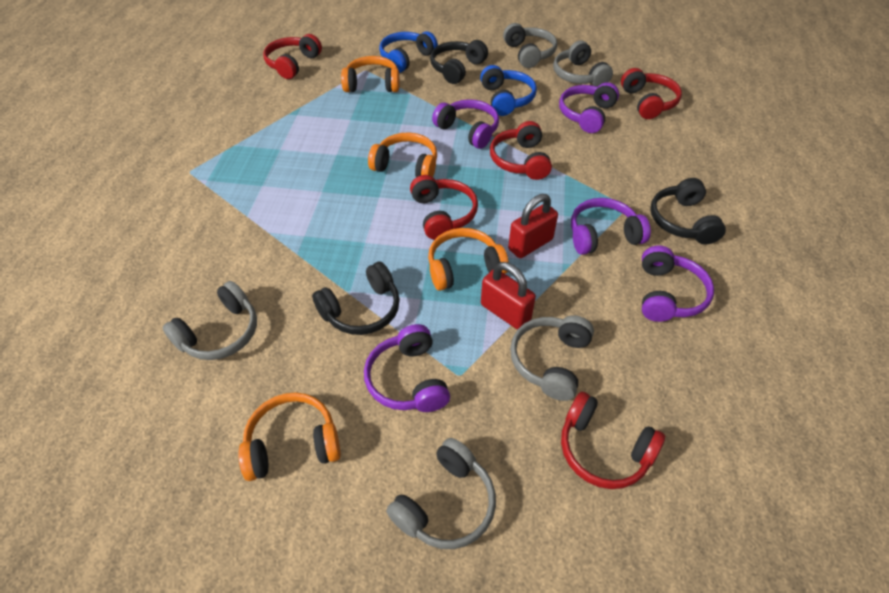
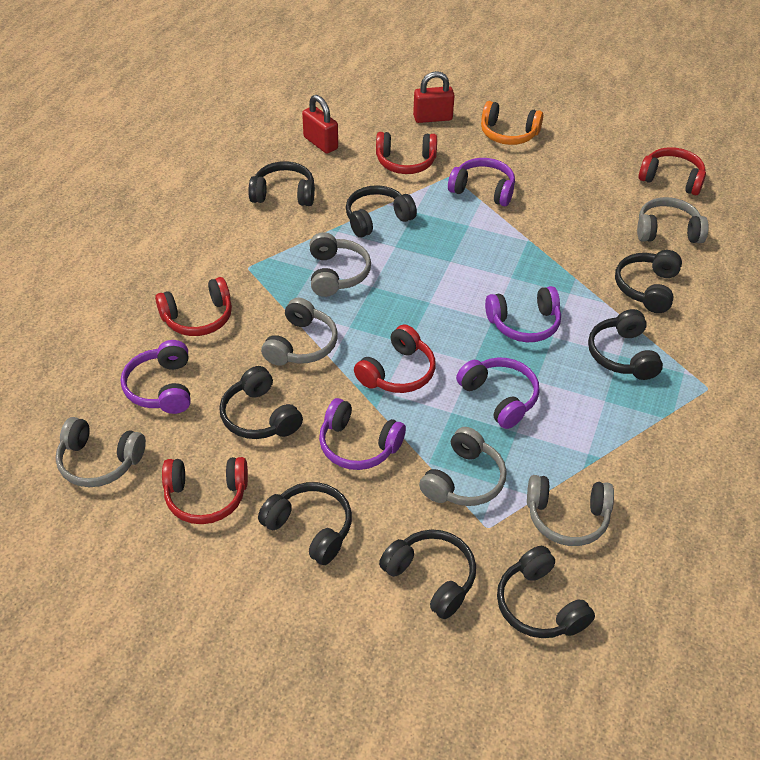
black headphones: 3 -> 8
blue headphones: 2 -> 0
grey headphones: 5 -> 6
orange headphones: 4 -> 1

